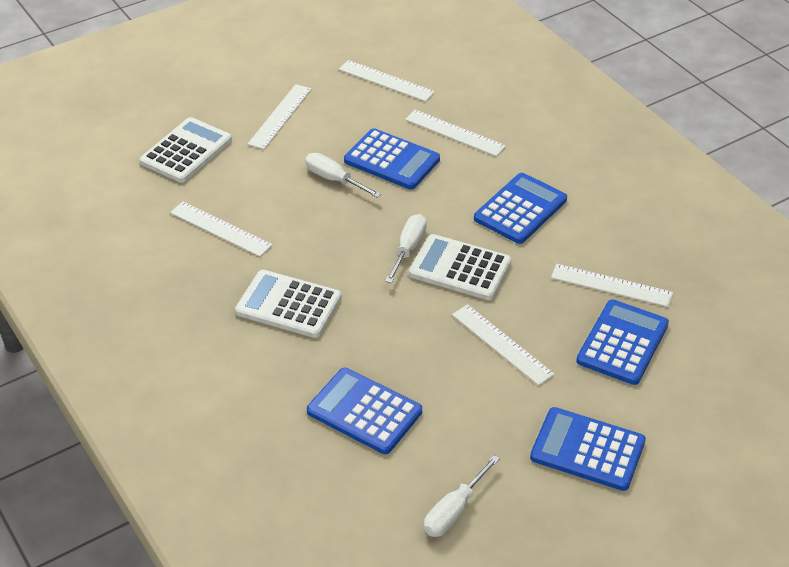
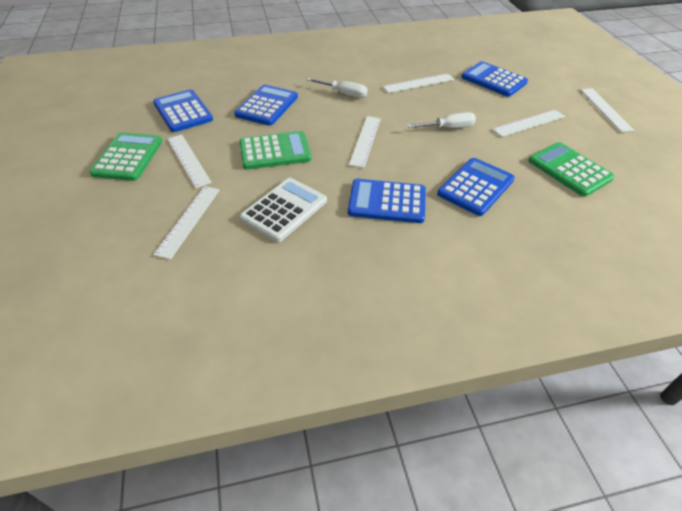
green calculator: 0 -> 3
white calculator: 3 -> 1
white screwdriver: 3 -> 2

